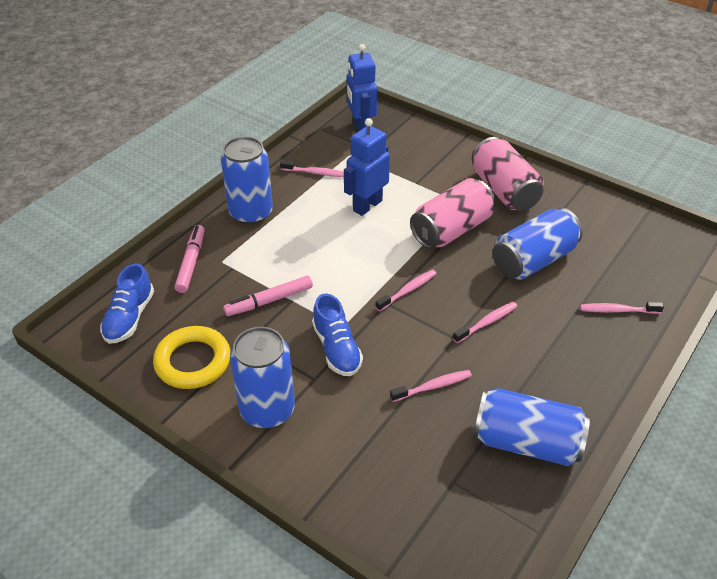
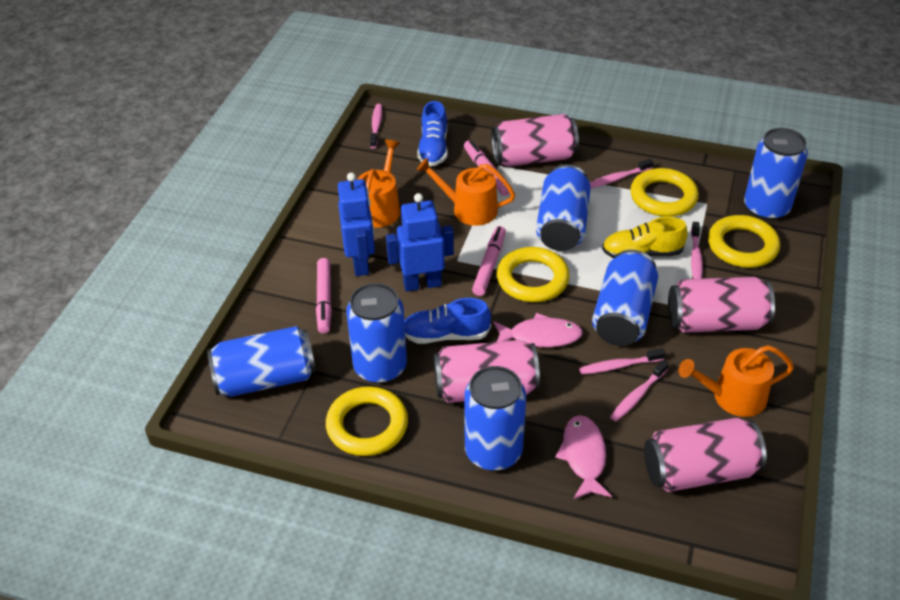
blue can: 4 -> 6
orange watering can: 0 -> 3
pink can: 2 -> 4
pink fish: 0 -> 2
pink marker: 2 -> 3
yellow ring: 1 -> 4
yellow shoe: 0 -> 1

